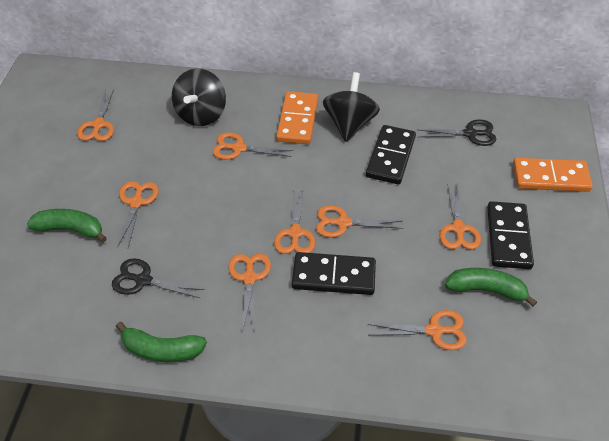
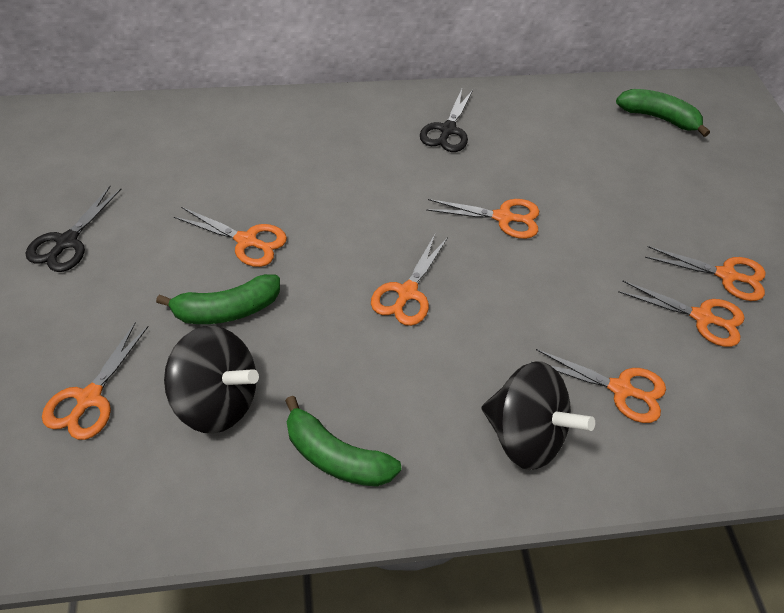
black domino: 3 -> 0
orange domino: 2 -> 0
orange scissors: 8 -> 7

